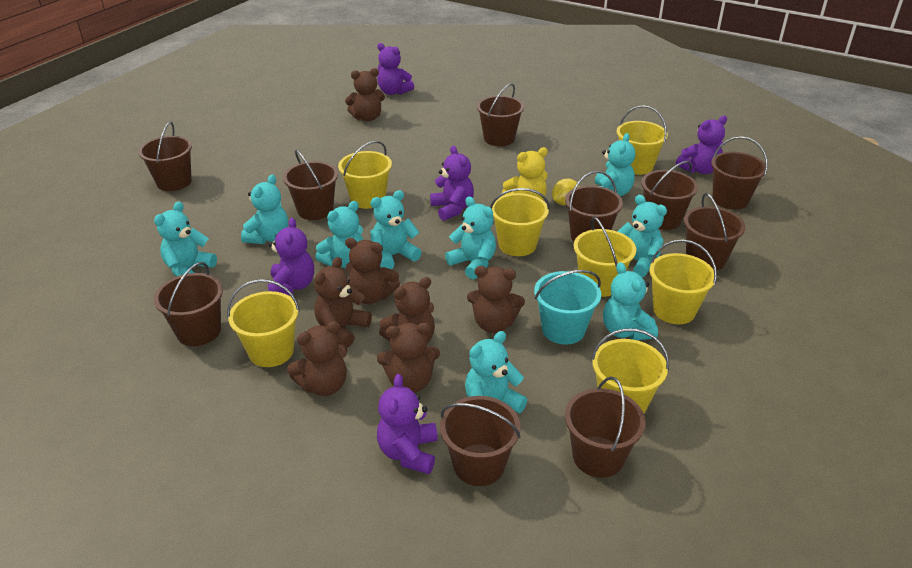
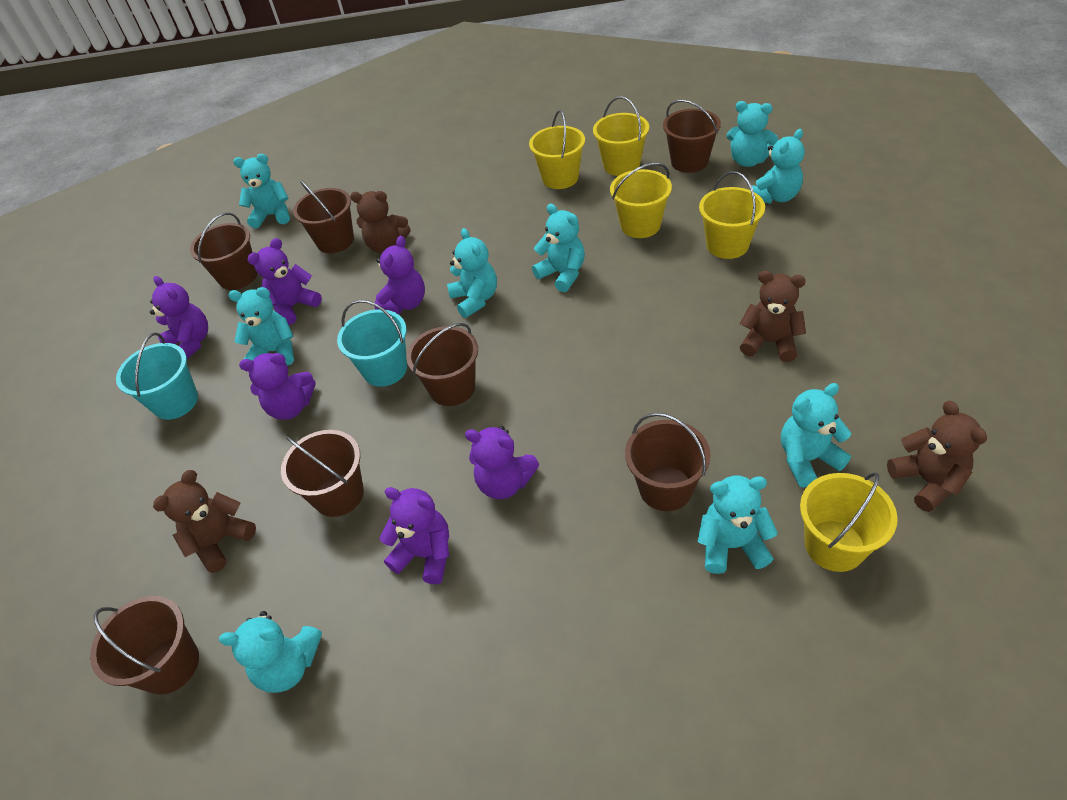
brown bucket: 10 -> 7
brown teddy bear: 7 -> 4
purple teddy bear: 5 -> 6
turquoise bucket: 1 -> 2
yellow bucket: 7 -> 5
yellow lemon: 1 -> 0
yellow teddy bear: 1 -> 0

